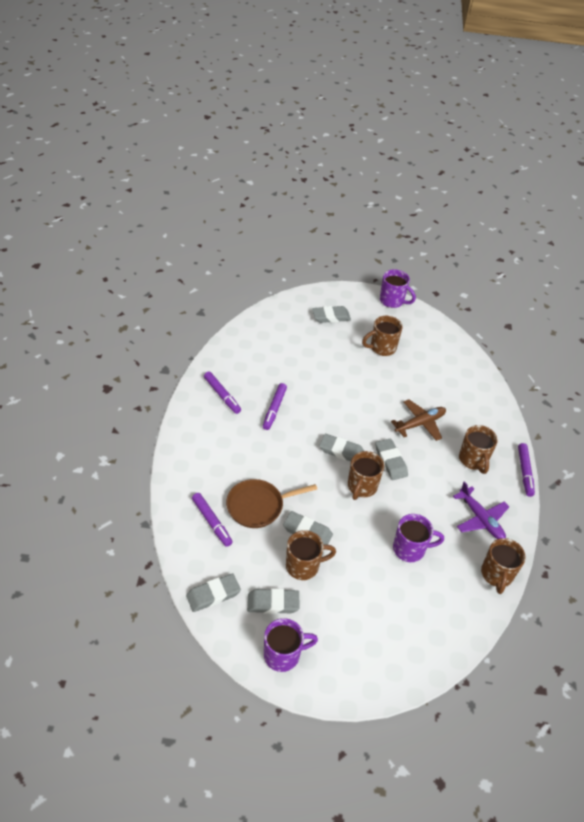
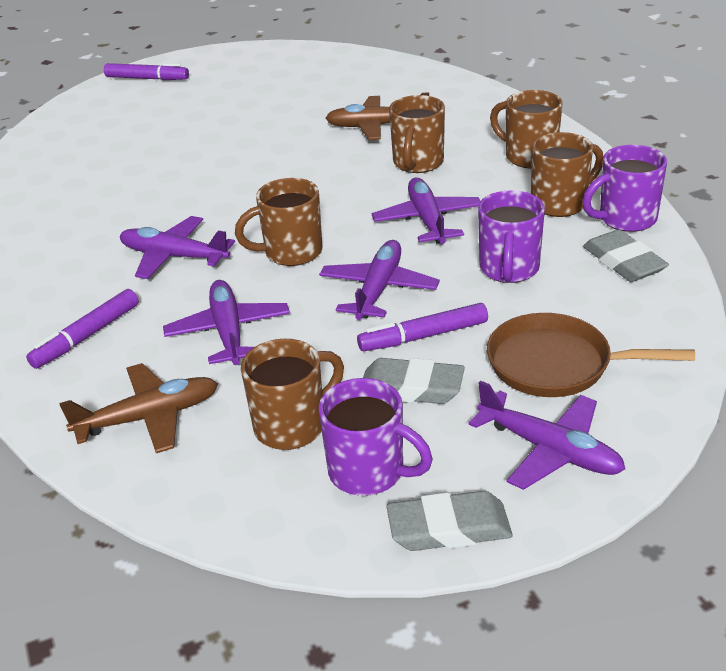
brown plane: 1 -> 2
grey eraser: 6 -> 3
purple marker: 4 -> 3
purple plane: 1 -> 5

